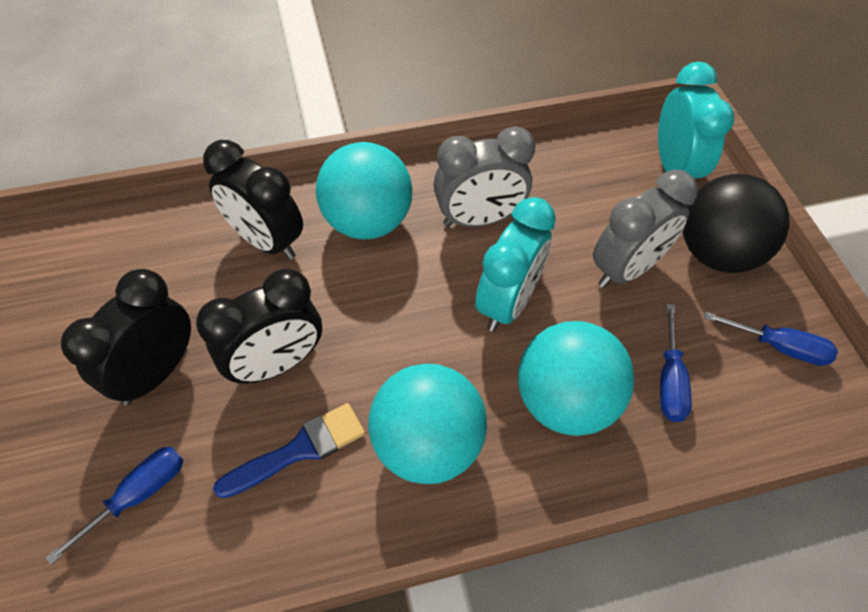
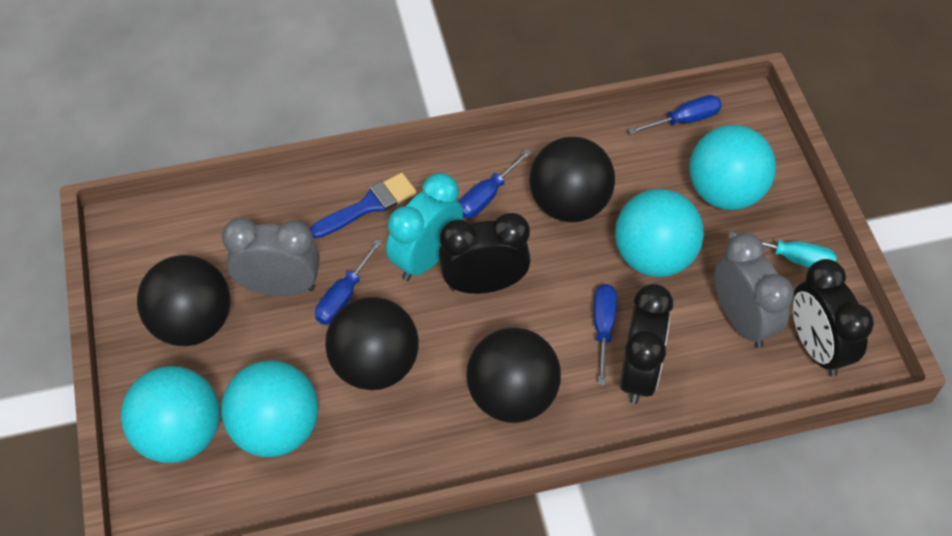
black ball: 1 -> 4
blue screwdriver: 3 -> 4
turquoise ball: 3 -> 4
turquoise clock: 2 -> 1
turquoise screwdriver: 0 -> 1

